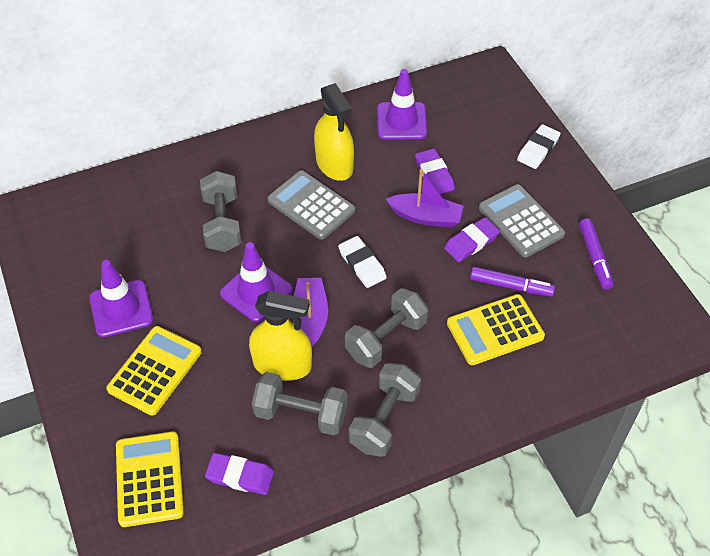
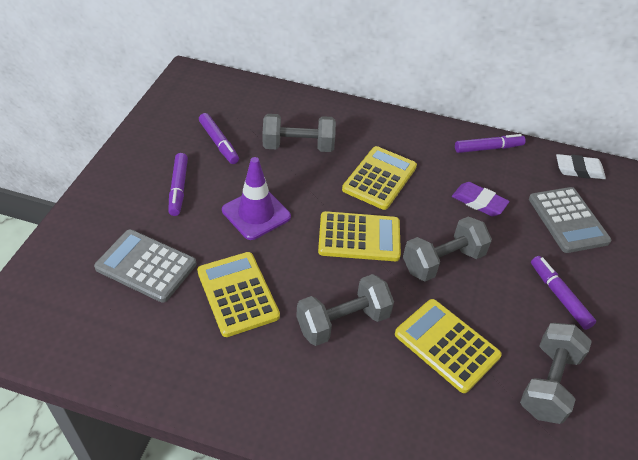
purple boat: 2 -> 0
purple eraser: 3 -> 1
purple marker: 2 -> 4
purple traffic cone: 3 -> 1
white eraser: 2 -> 1
yellow calculator: 3 -> 4
yellow spray bottle: 2 -> 0

